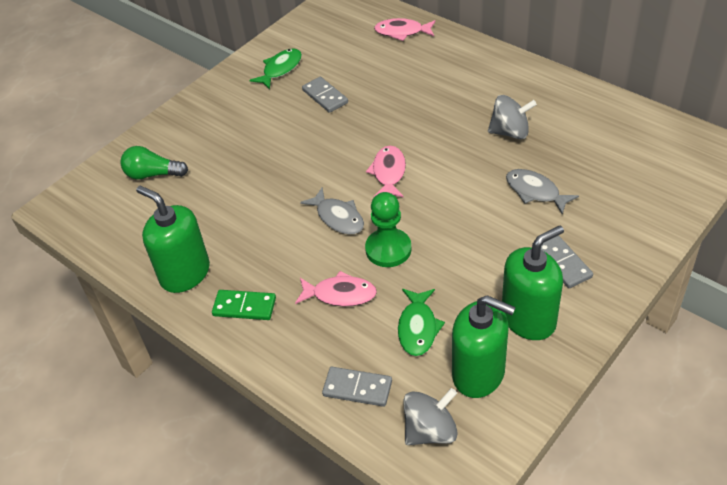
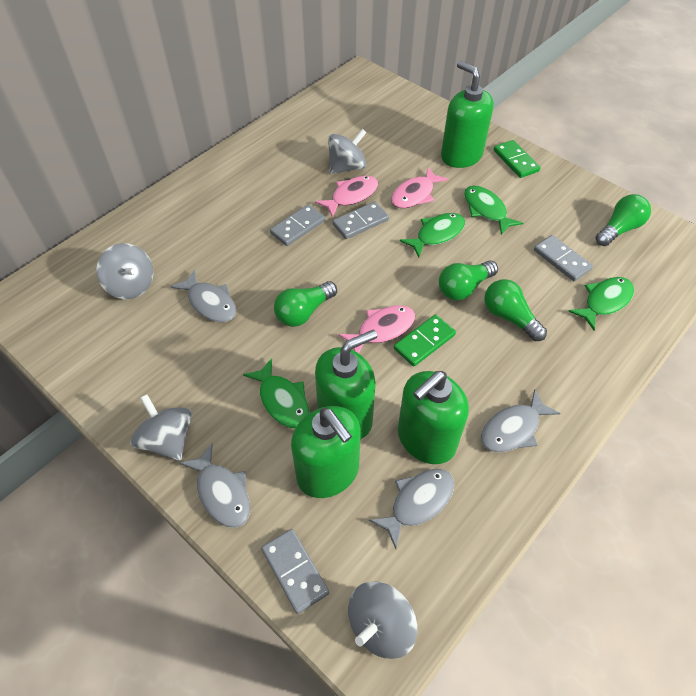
green domino: 1 -> 2
green fish: 2 -> 4
green light bulb: 1 -> 4
green pawn: 1 -> 0
green soap dispenser: 3 -> 4
grey domino: 3 -> 4
grey fish: 2 -> 4
grey spinning top: 2 -> 4

